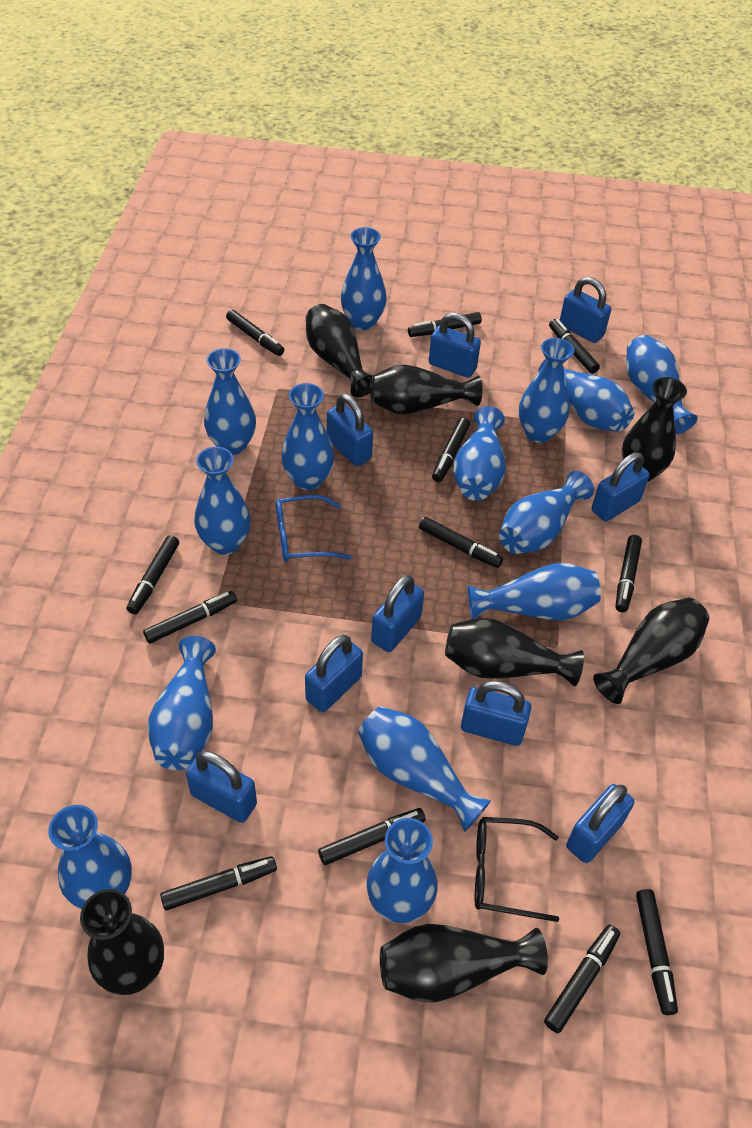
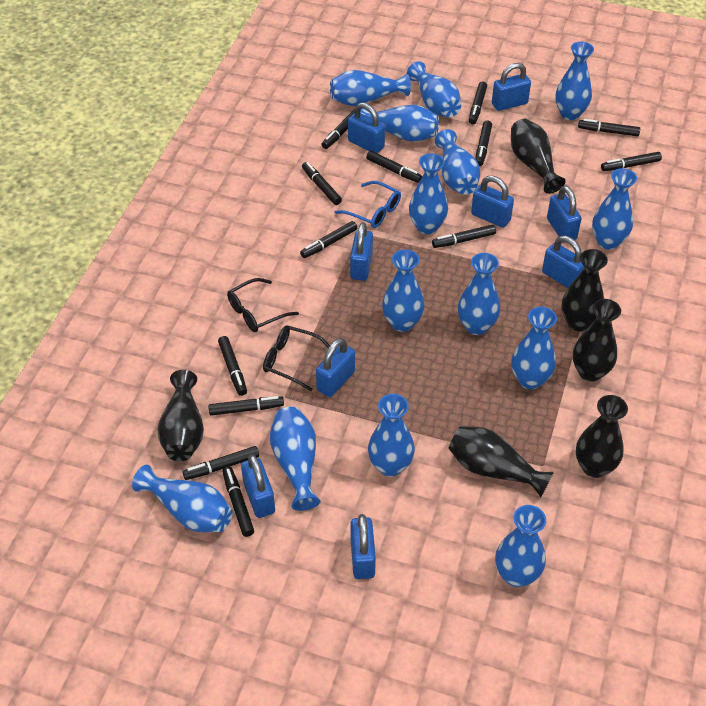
black glasses: 1 -> 2
black marker: 12 -> 13
black vase: 7 -> 6

